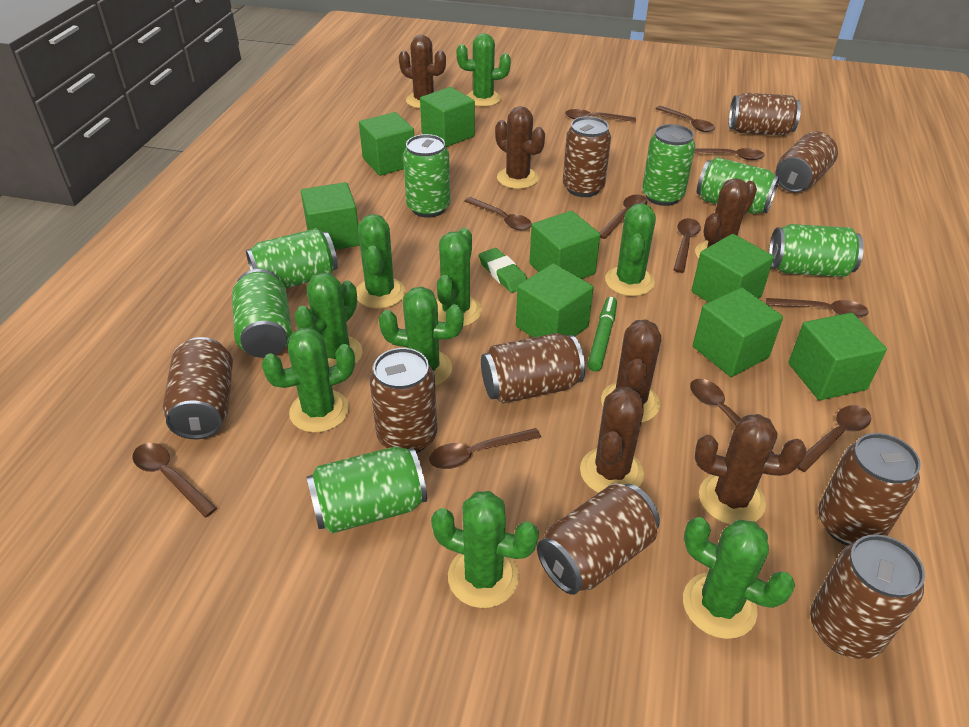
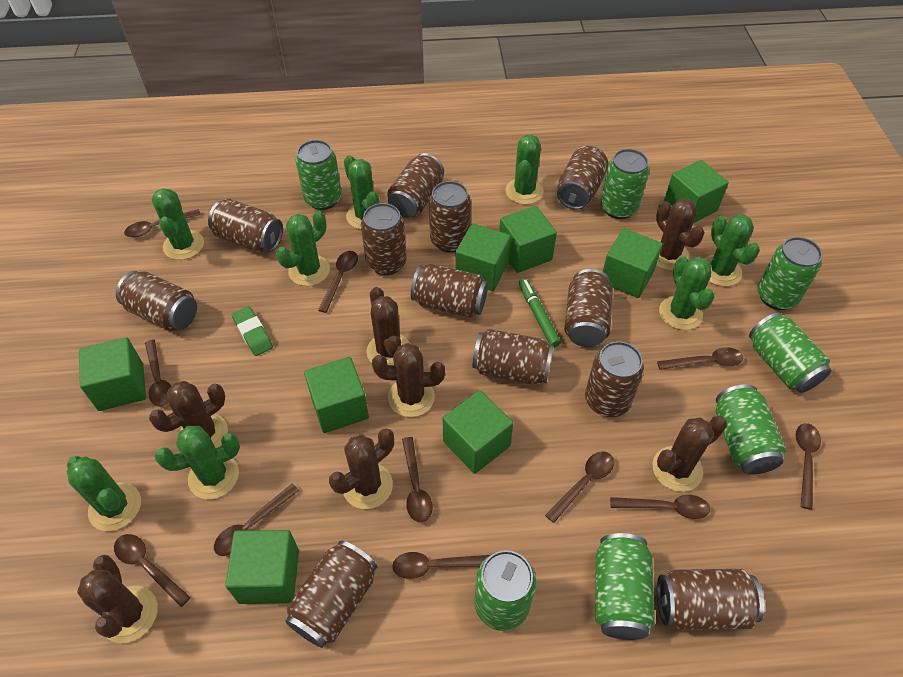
brown cactus: 6 -> 7
brown can: 9 -> 12
green cactus: 9 -> 8

